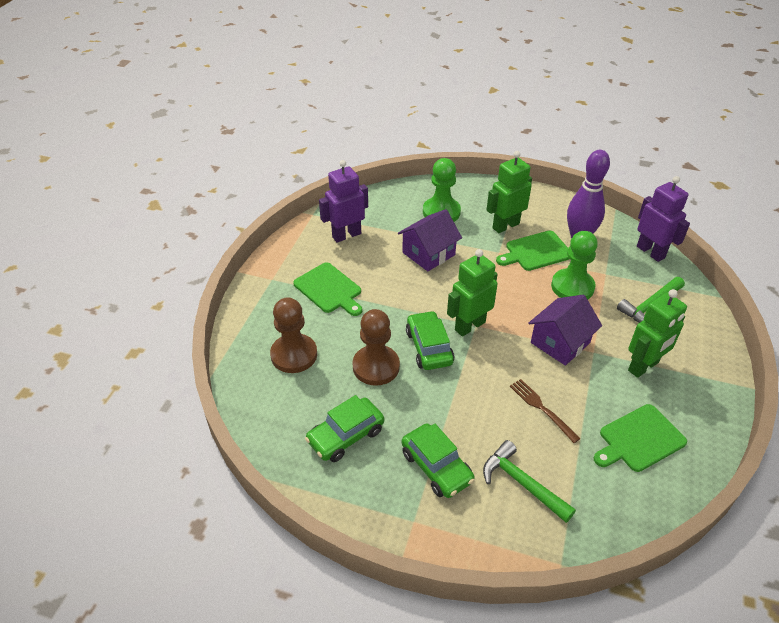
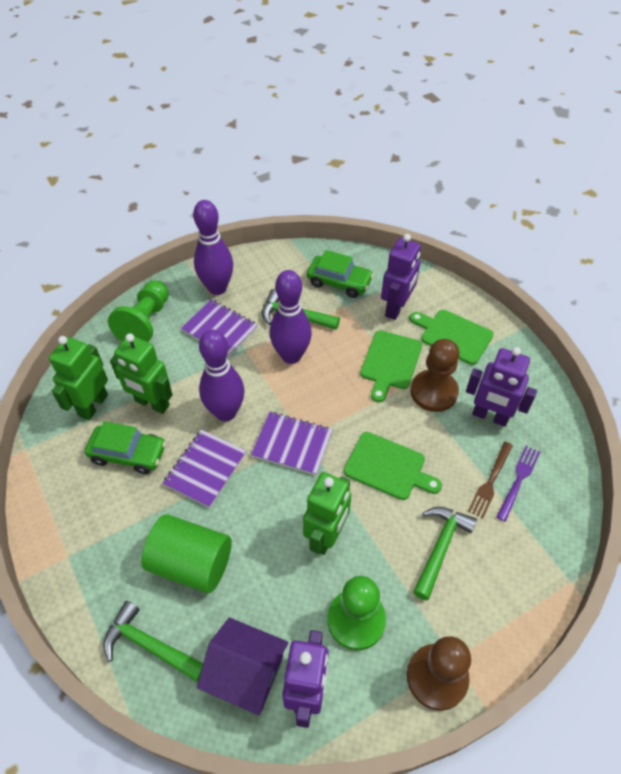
green car: 3 -> 2
green cylinder: 0 -> 1
green hammer: 2 -> 3
purple bowling pin: 1 -> 3
purple fork: 0 -> 1
purple house: 2 -> 1
purple notebook: 0 -> 3
purple robot: 2 -> 3

